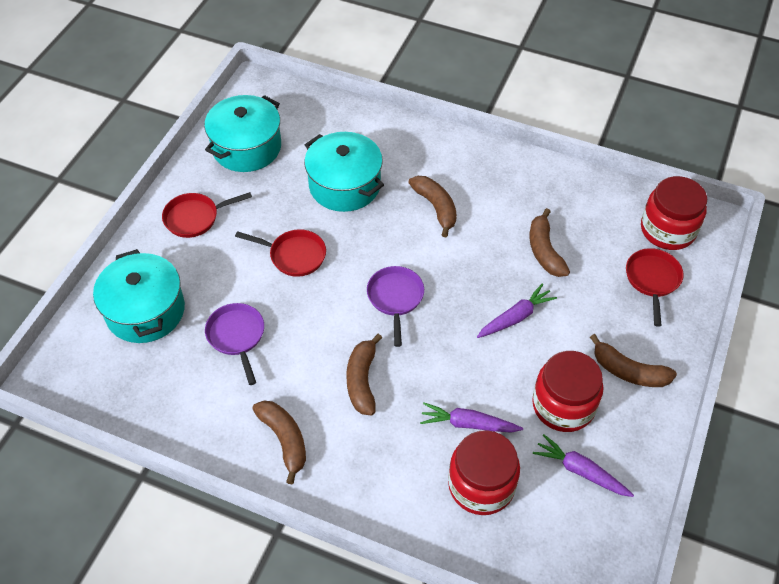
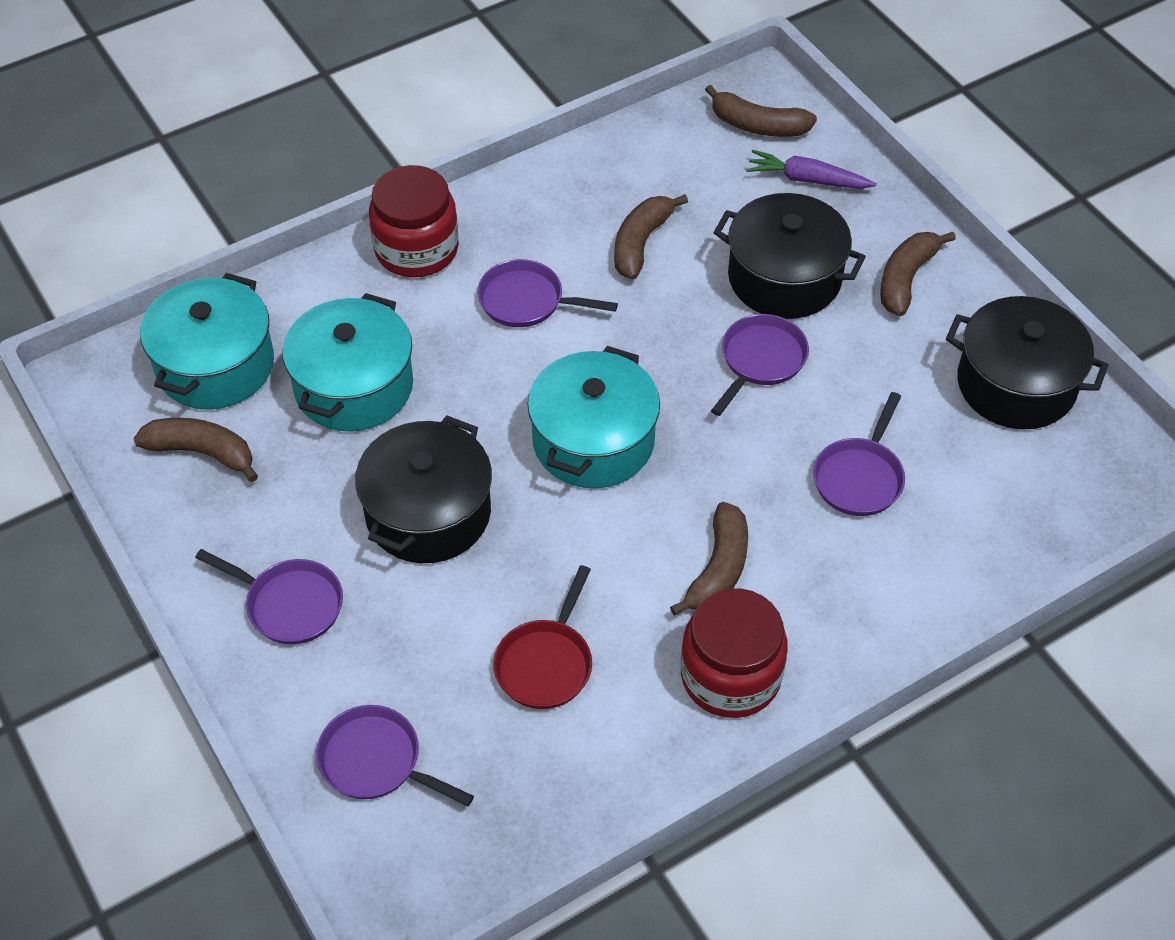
black pot: 0 -> 3
purple carrot: 3 -> 1
purple pan: 2 -> 5
red jar: 3 -> 2
red pan: 3 -> 1

